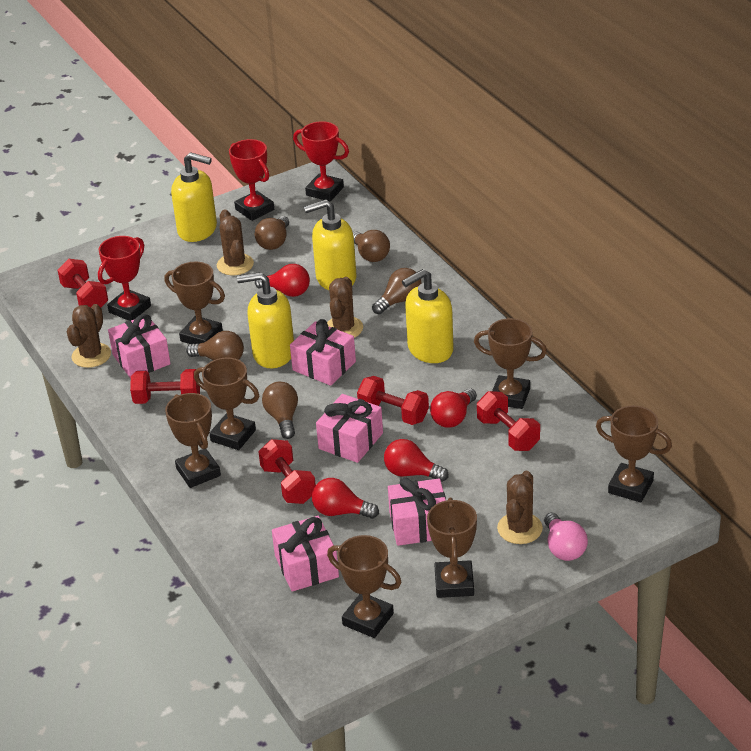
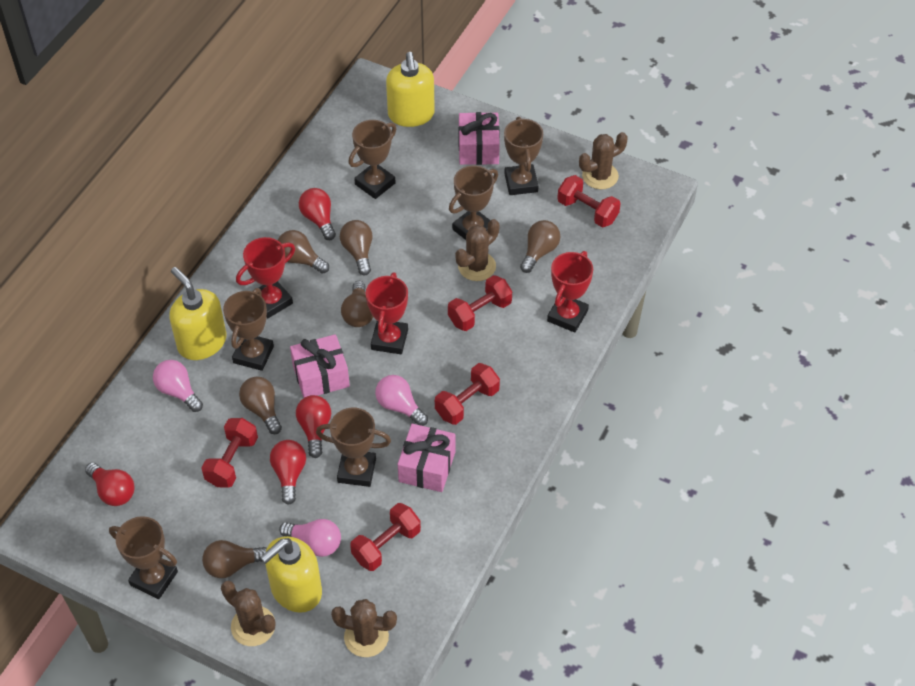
brown light bulb: 5 -> 6
brown trophy: 7 -> 6
pink gift: 5 -> 3
pink light bulb: 1 -> 3
yellow soap dispenser: 4 -> 3

